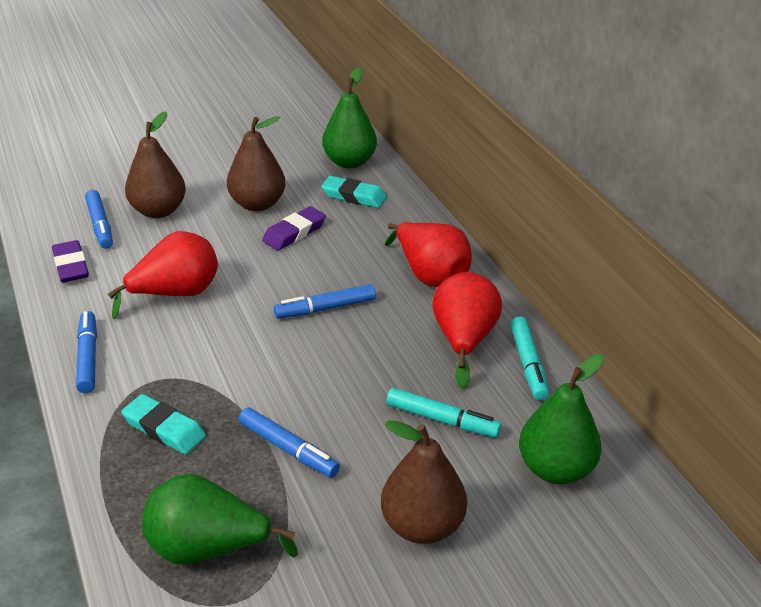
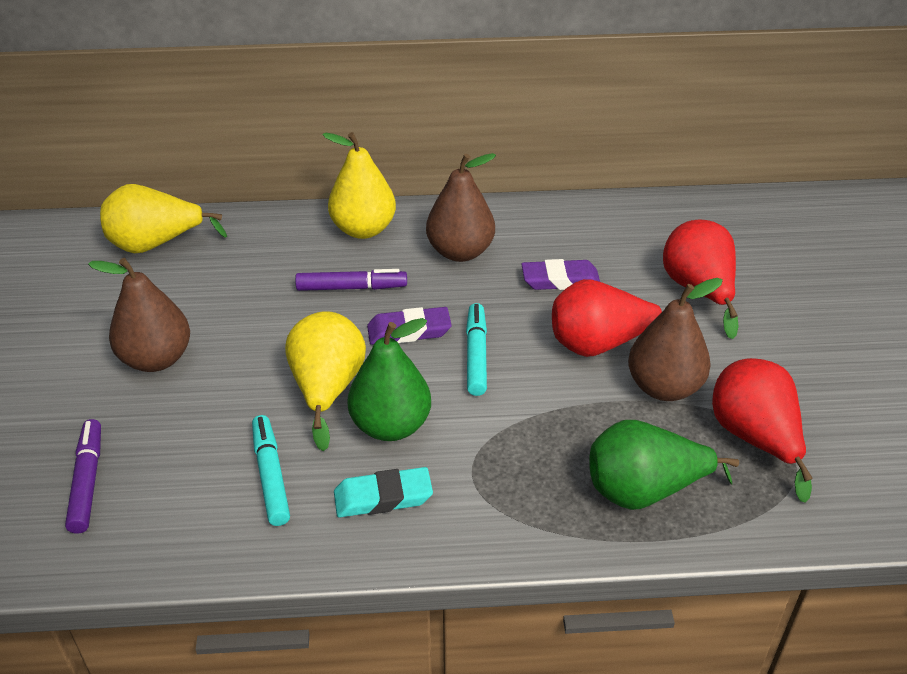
blue marker: 4 -> 0
green pear: 3 -> 2
purple marker: 0 -> 2
turquoise eraser: 2 -> 1
yellow pear: 0 -> 3

